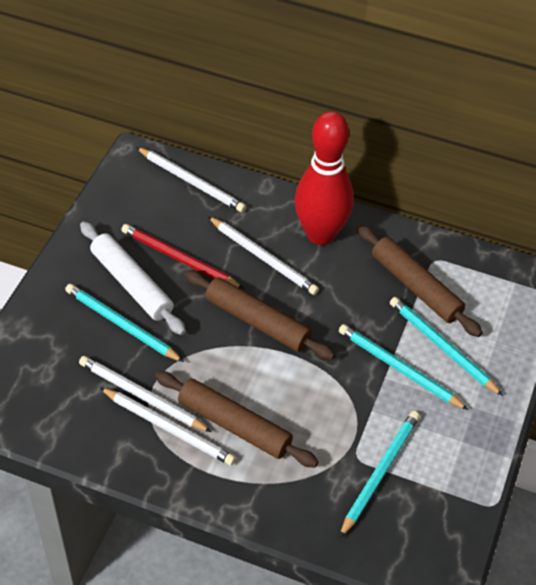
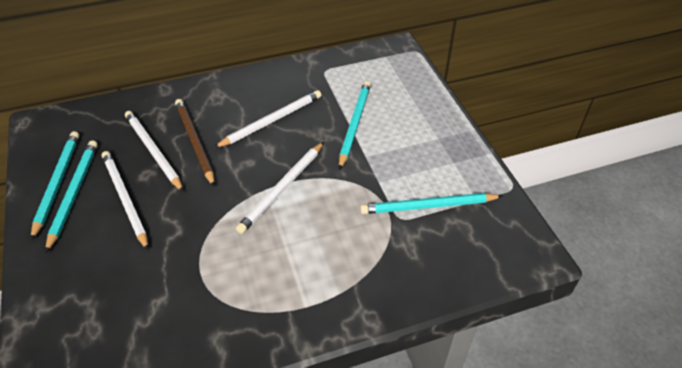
brown pencil: 0 -> 1
brown rolling pin: 3 -> 0
red bowling pin: 1 -> 0
red pencil: 1 -> 0
white rolling pin: 1 -> 0

